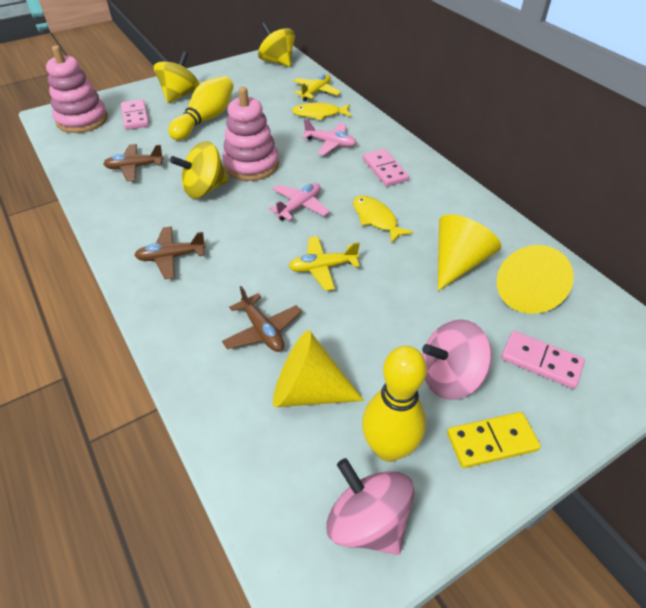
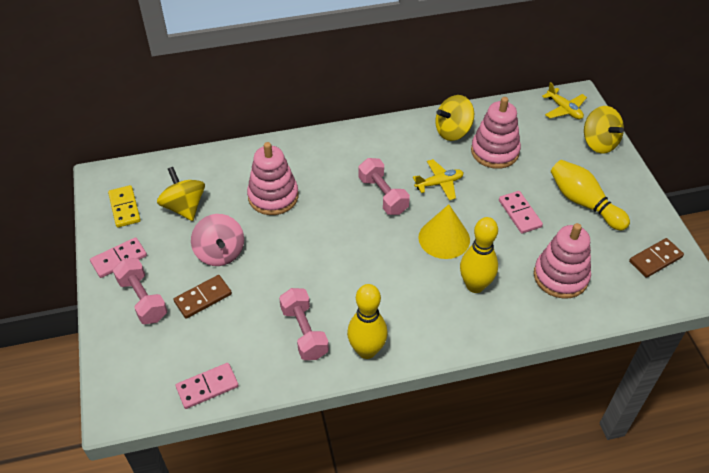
brown domino: 0 -> 2
brown plane: 3 -> 0
pink dumbbell: 0 -> 3
pink plane: 2 -> 0
pink spinning top: 2 -> 1
pink stacking toy: 2 -> 3
yellow bowling pin: 2 -> 3
yellow cone: 3 -> 1
yellow fish: 2 -> 0

